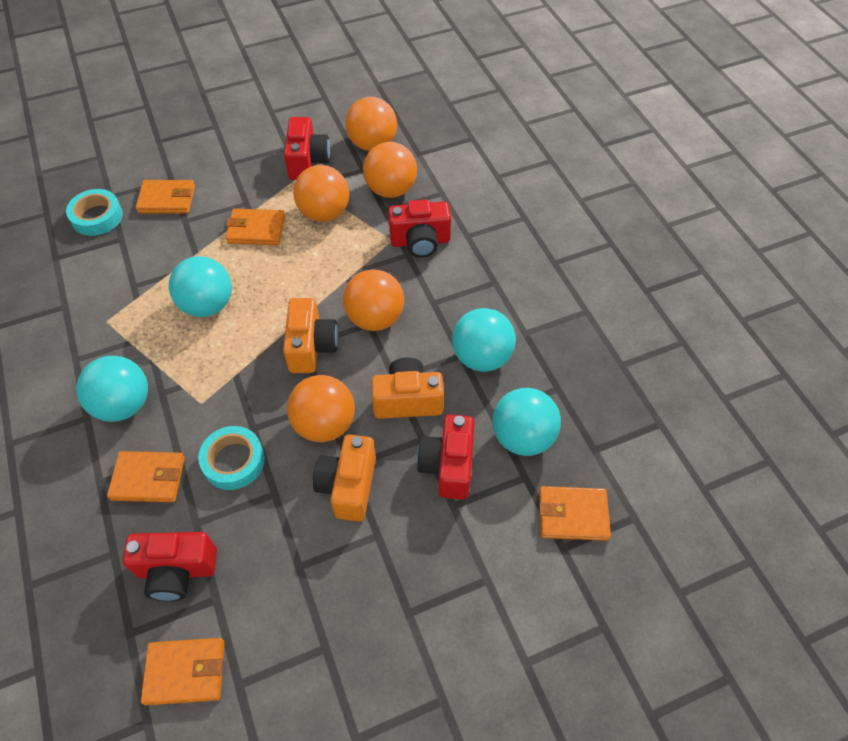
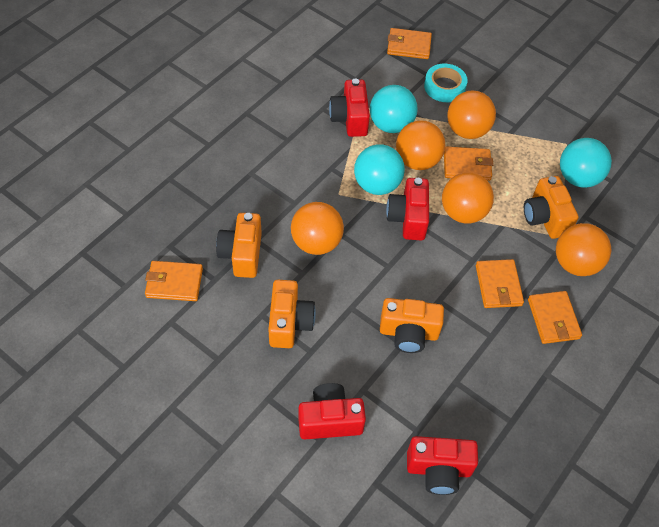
orange camera: 3 -> 4
turquoise ball: 4 -> 3
turquoise tape: 2 -> 1

